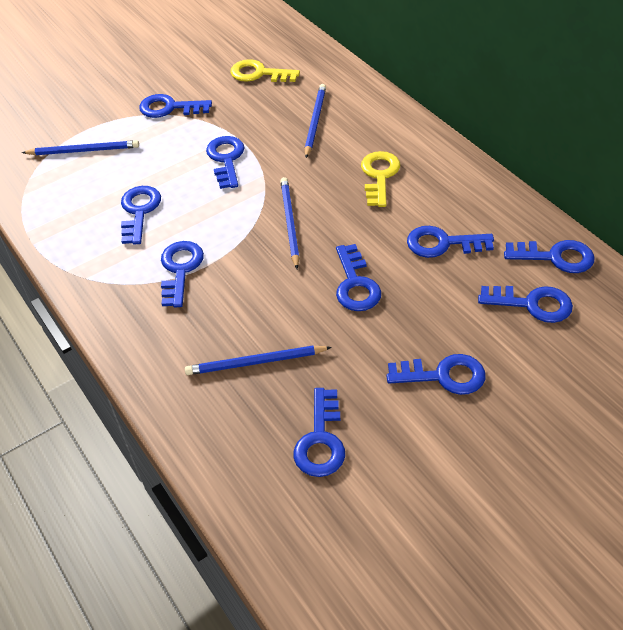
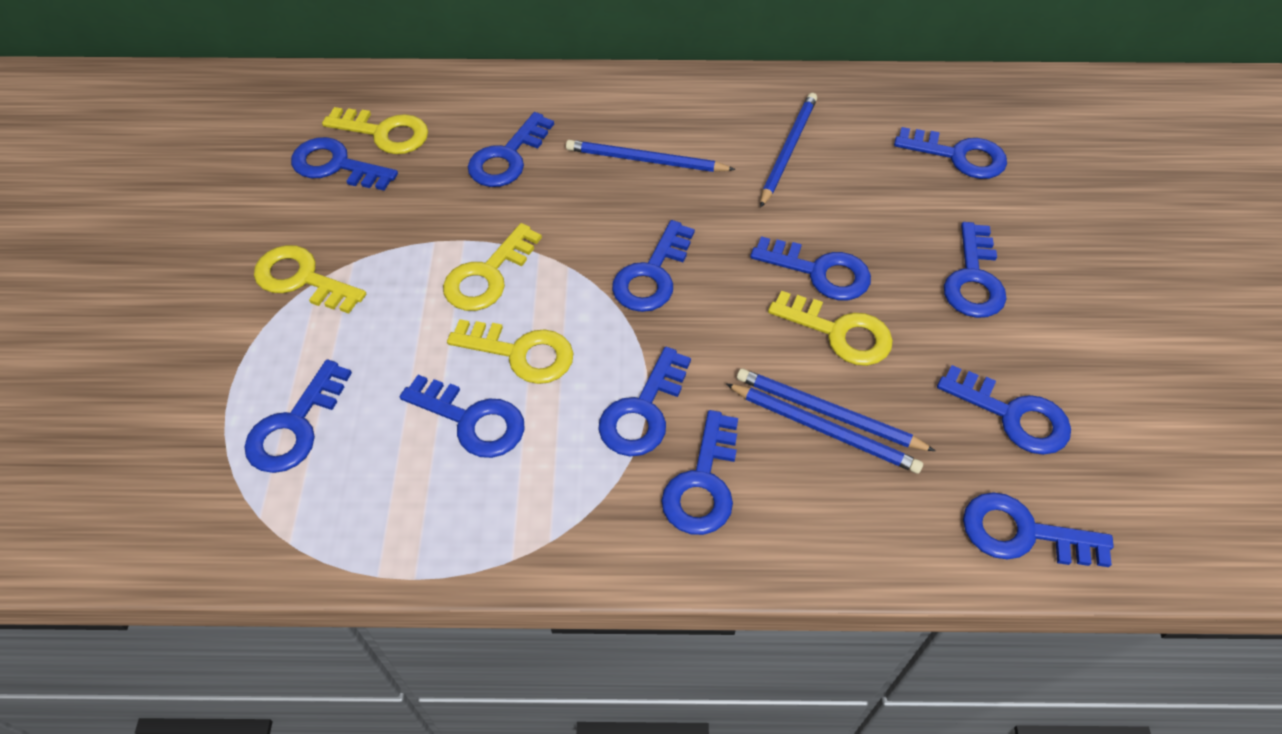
blue key: 10 -> 12
yellow key: 2 -> 5

